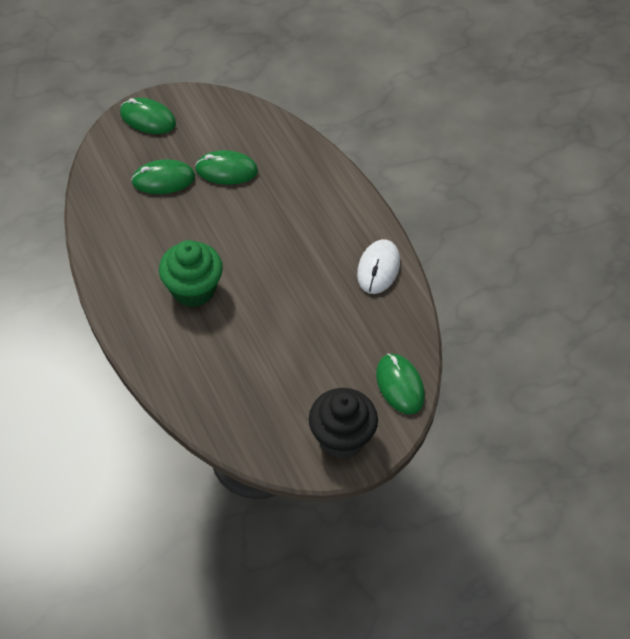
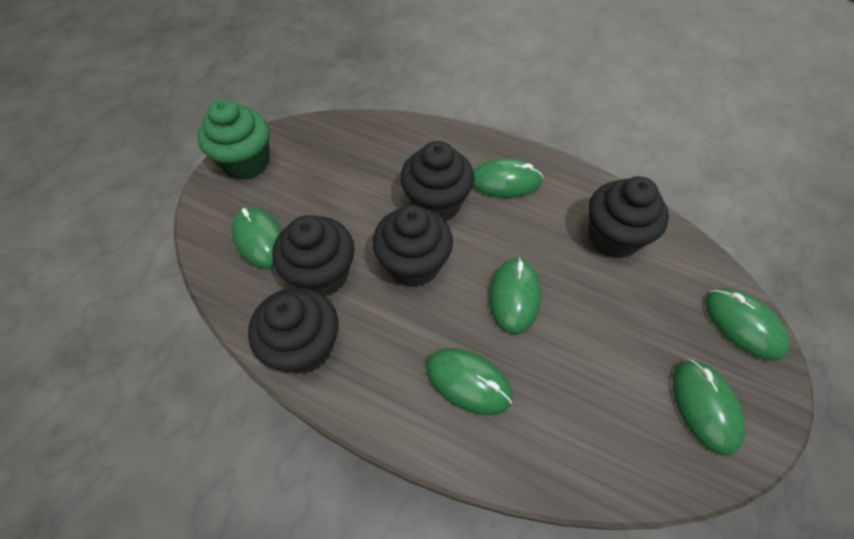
black cupcake: 1 -> 5
green mouse: 4 -> 6
white mouse: 1 -> 0

